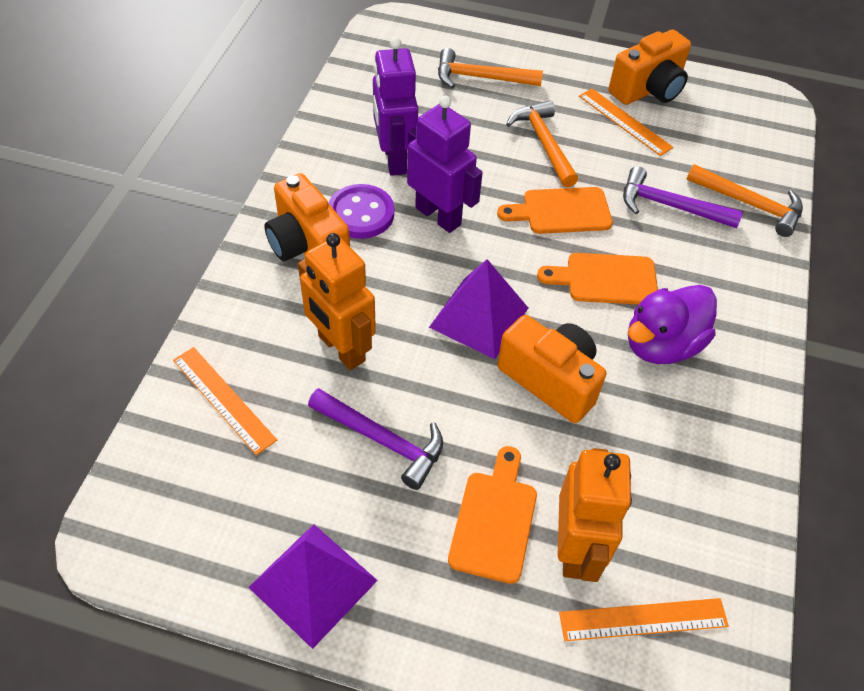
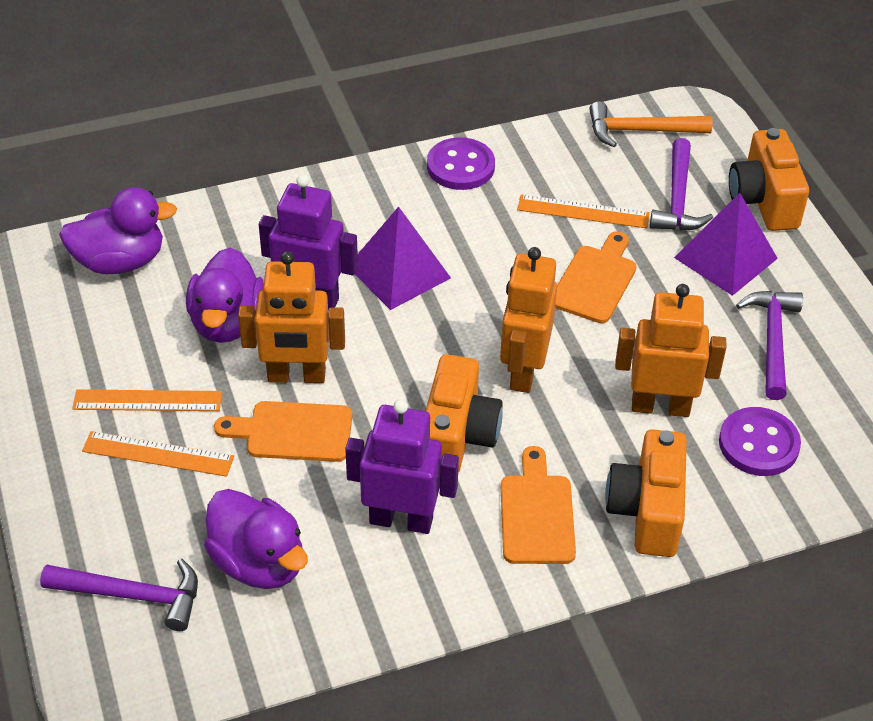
orange hammer: 3 -> 1
orange robot: 2 -> 3
purple button: 1 -> 2
purple duck: 1 -> 3
purple hammer: 2 -> 3

